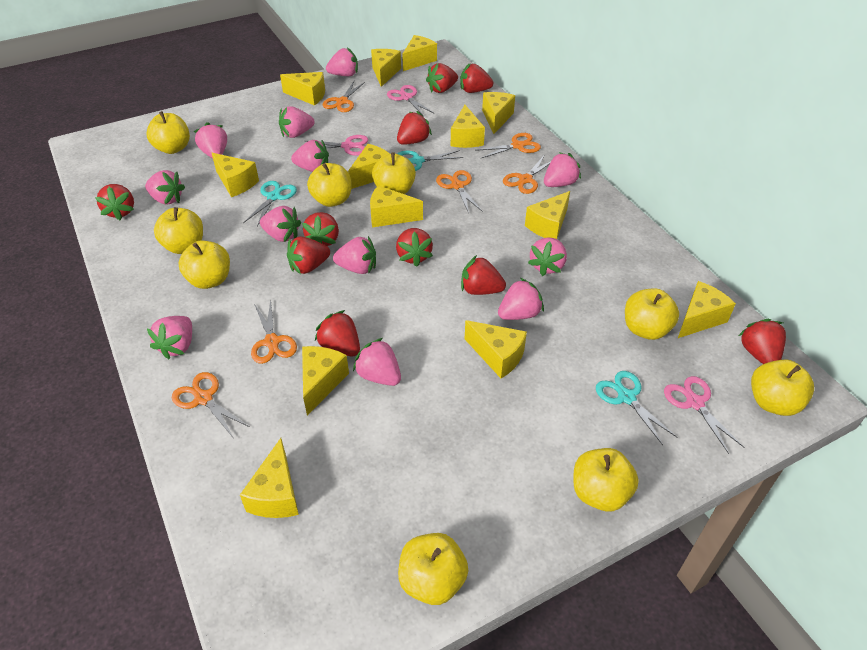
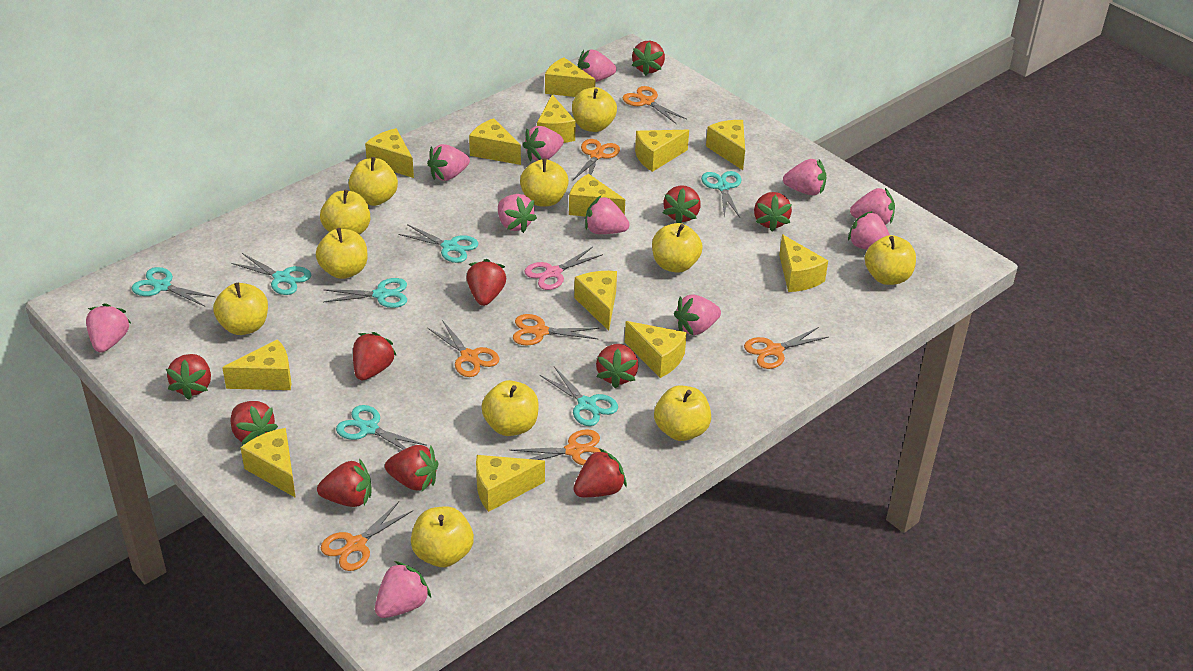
orange scissors: 6 -> 7
pink scissors: 3 -> 1
pink strawberry: 12 -> 11
red strawberry: 10 -> 11
turquoise scissors: 3 -> 7
yellow apple: 9 -> 11

